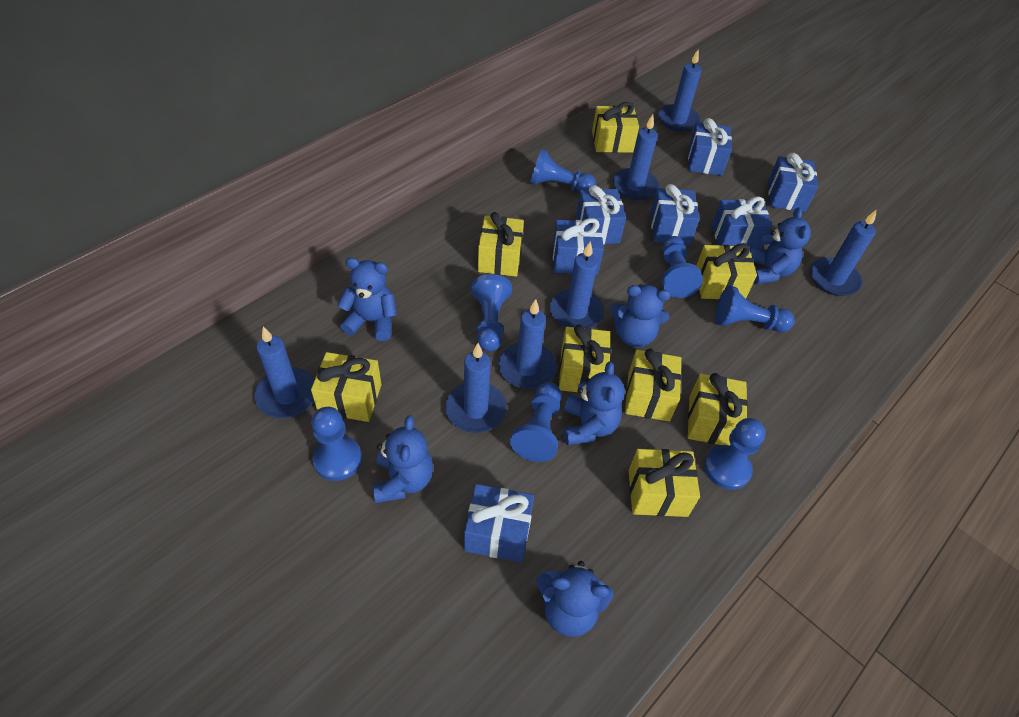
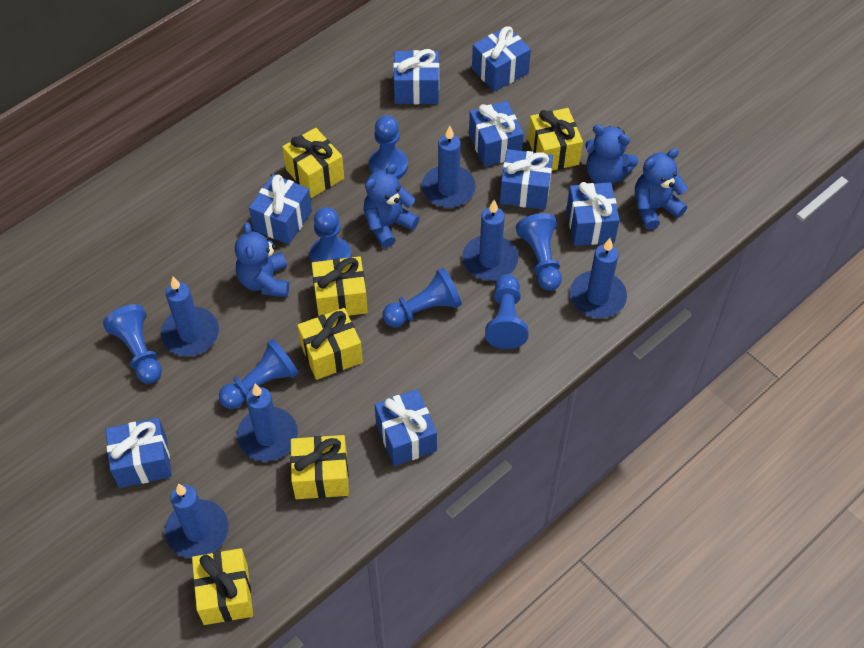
blue candle: 7 -> 6
blue gift: 7 -> 8
blue teddy bear: 6 -> 4
yellow gift: 8 -> 6

